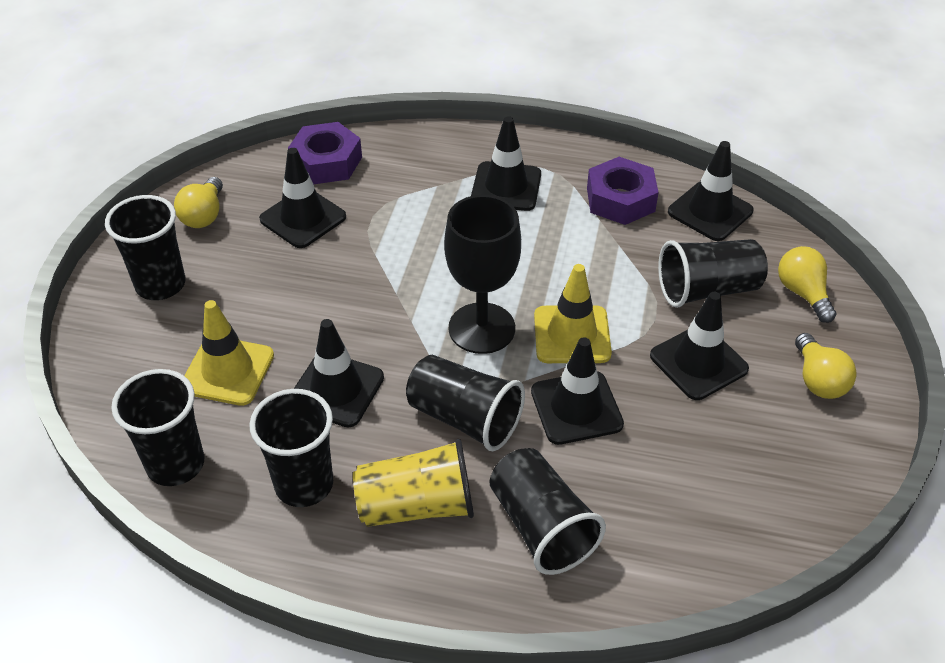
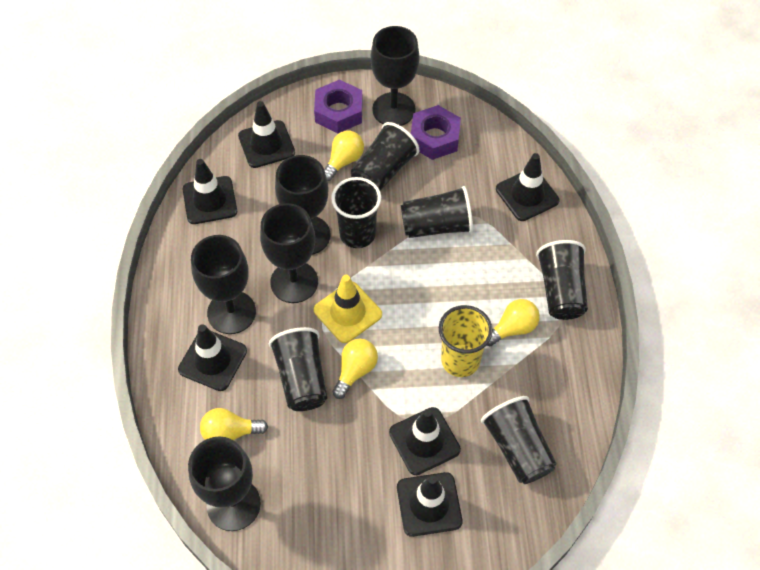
black goblet: 1 -> 5
yellow light bulb: 3 -> 4
yellow traffic cone: 2 -> 1

